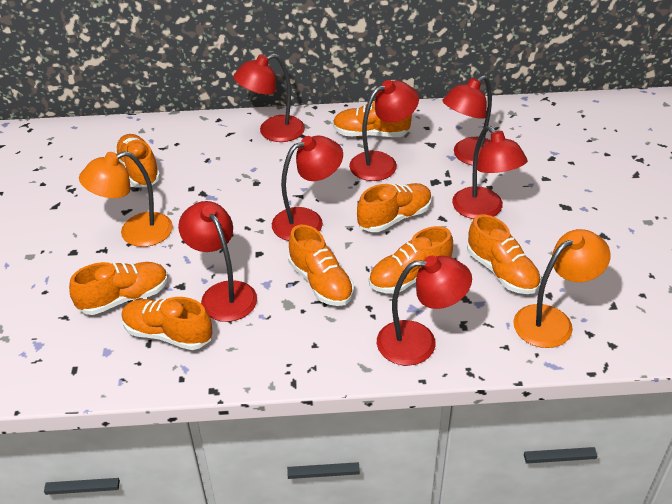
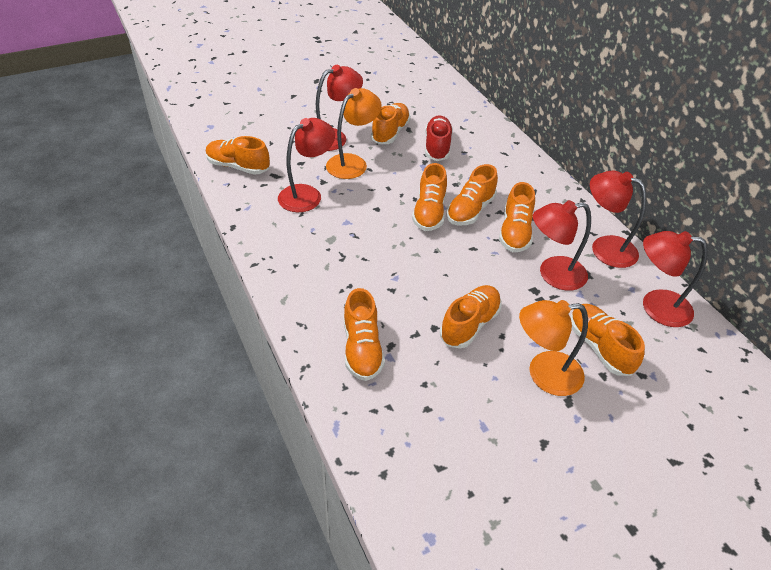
red lamp: 7 -> 5
red shoe: 0 -> 1

